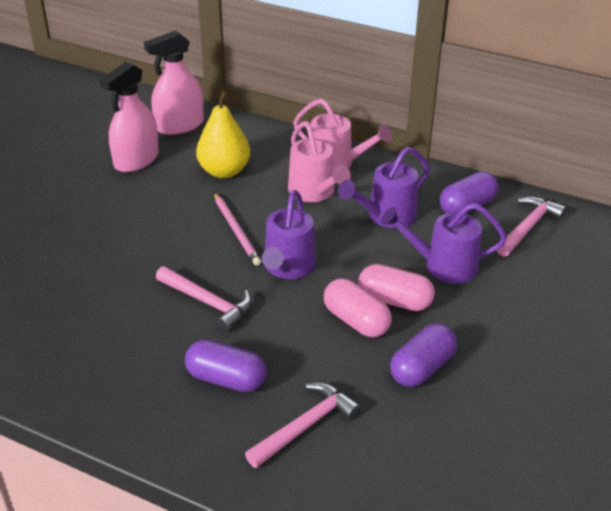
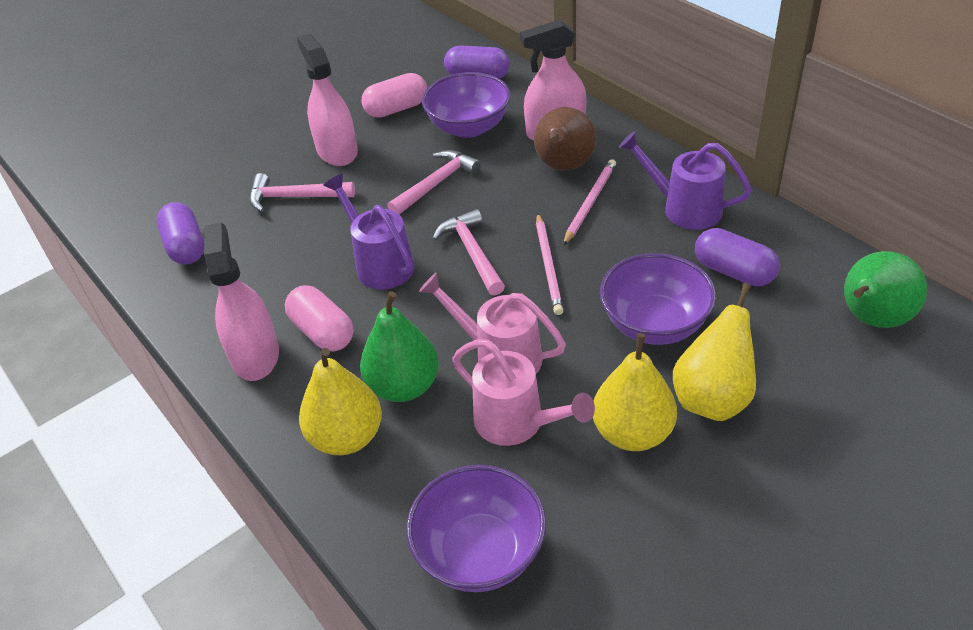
brown pear: 0 -> 1
green pear: 0 -> 2
pink pencil: 1 -> 2
pink spray bottle: 2 -> 3
purple bowl: 0 -> 3
purple watering can: 3 -> 2
yellow pear: 1 -> 3

